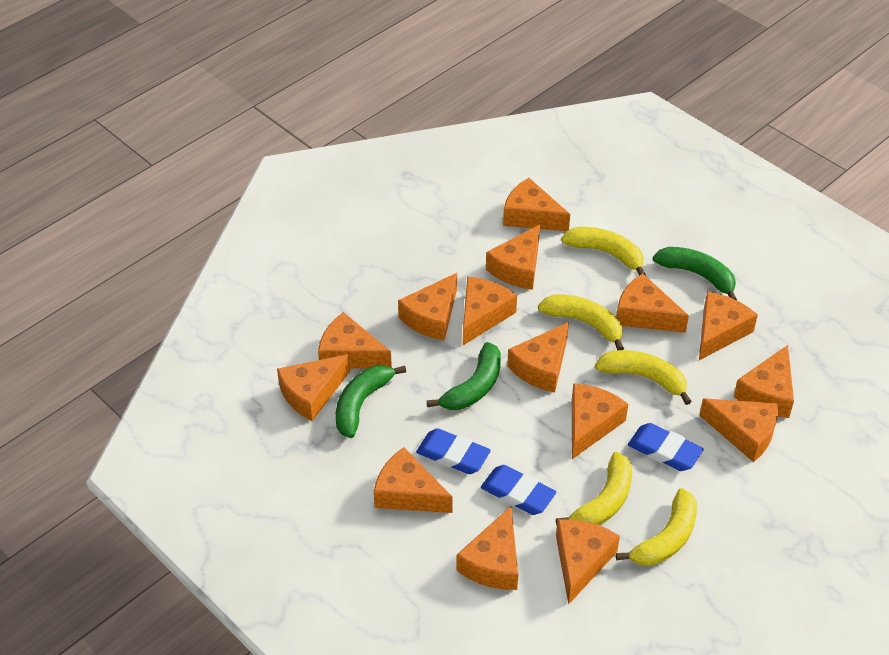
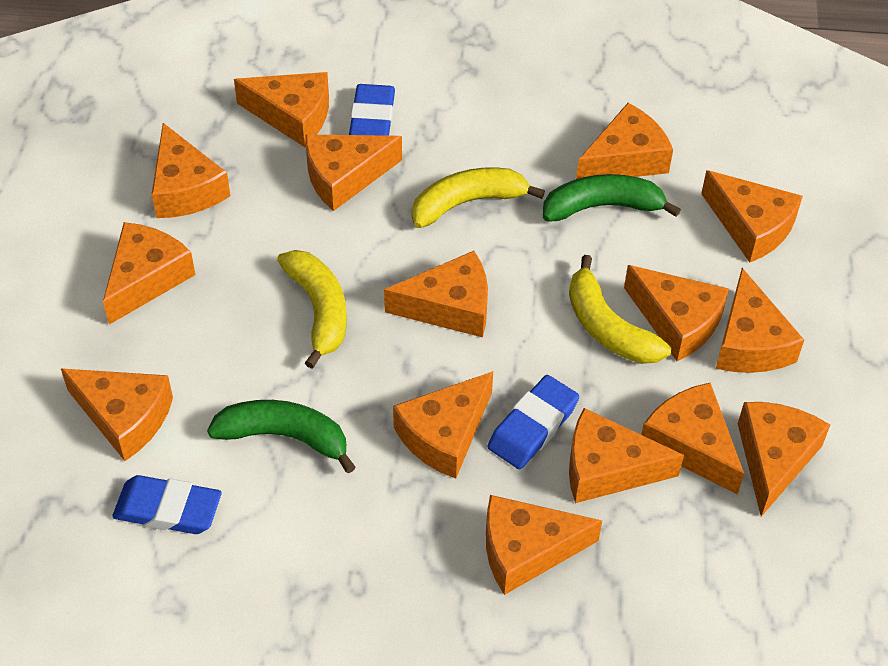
green banana: 3 -> 2
yellow banana: 5 -> 3

